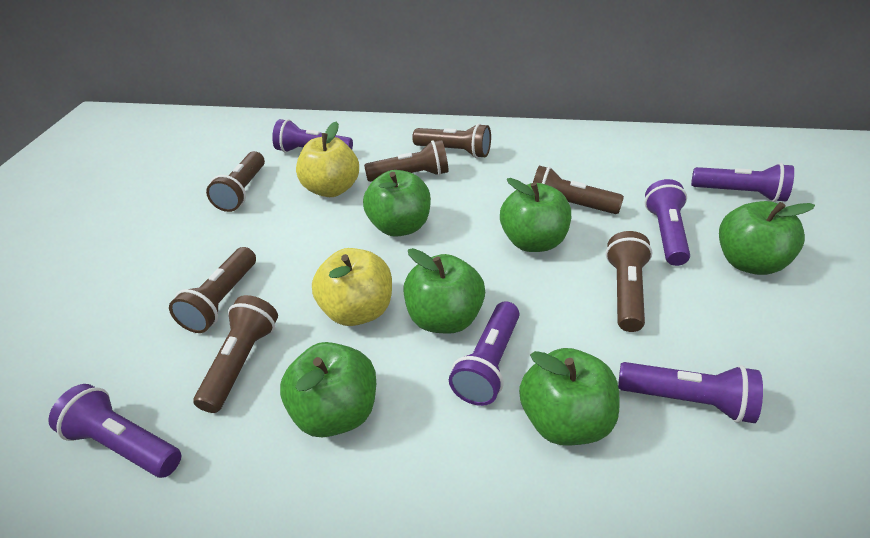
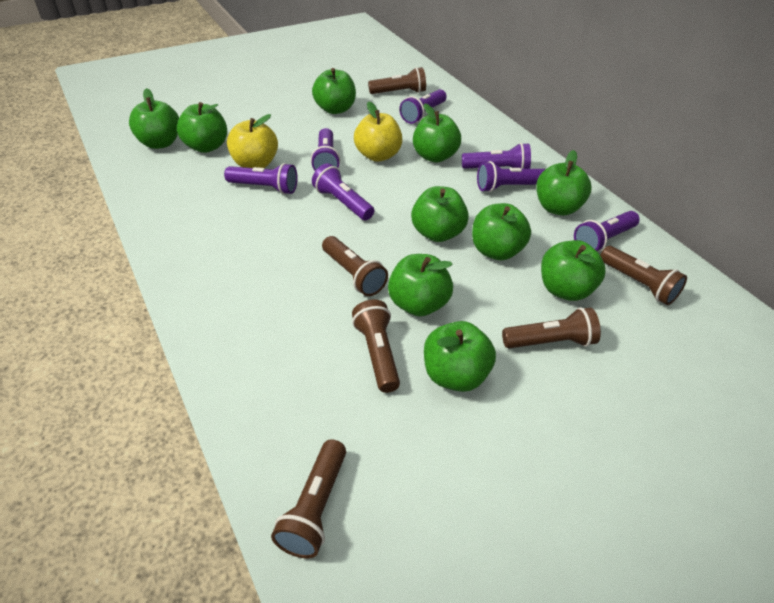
brown flashlight: 7 -> 6
green apple: 6 -> 10
purple flashlight: 6 -> 7

